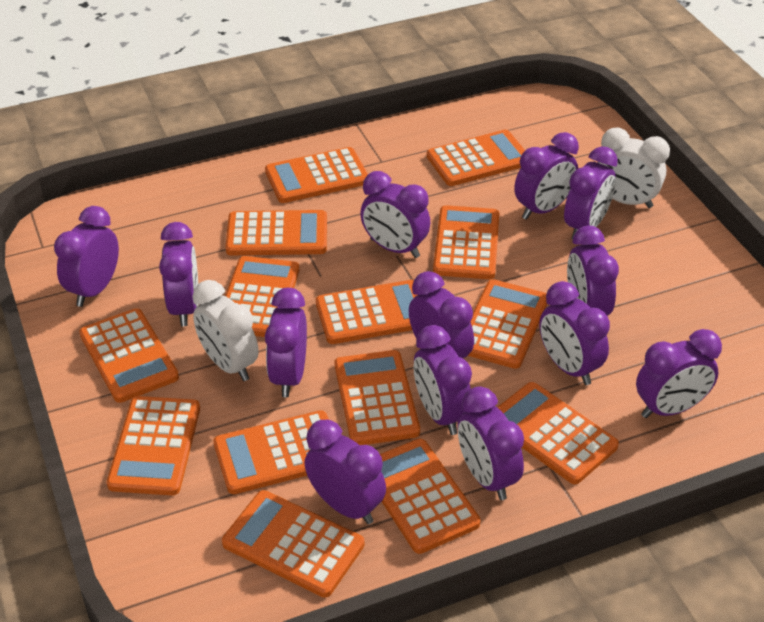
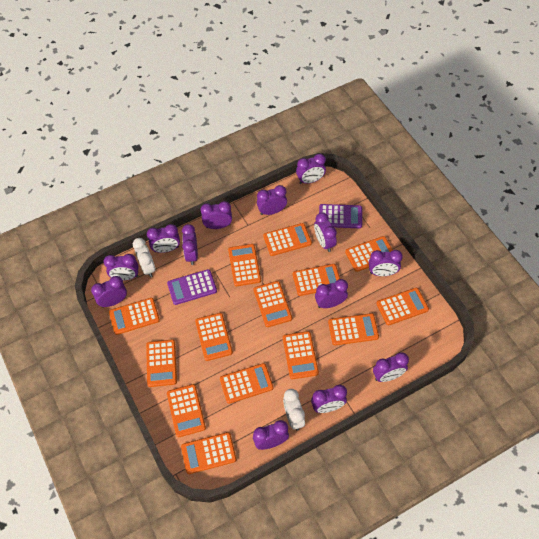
purple calculator: 0 -> 2

